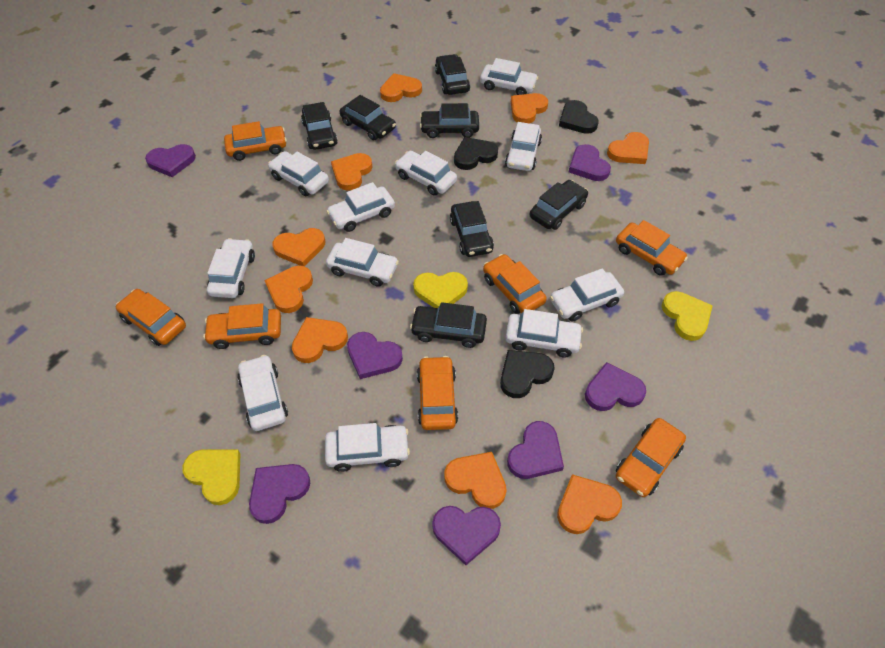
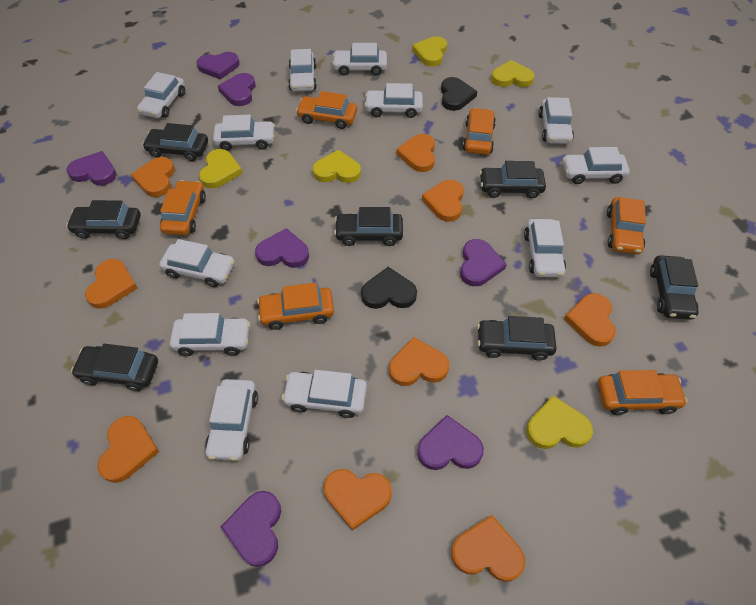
black heart: 3 -> 2
orange car: 7 -> 6
white car: 11 -> 12
yellow heart: 3 -> 5

